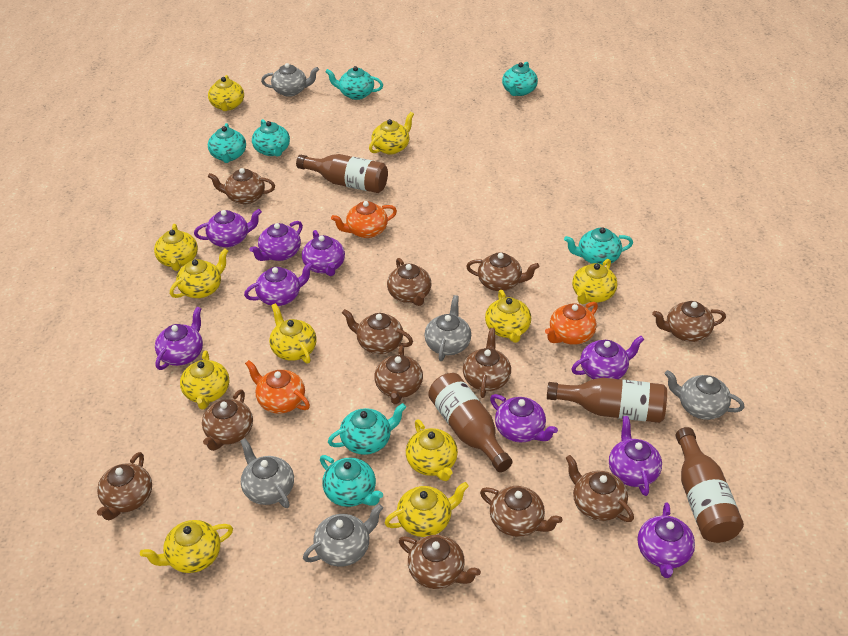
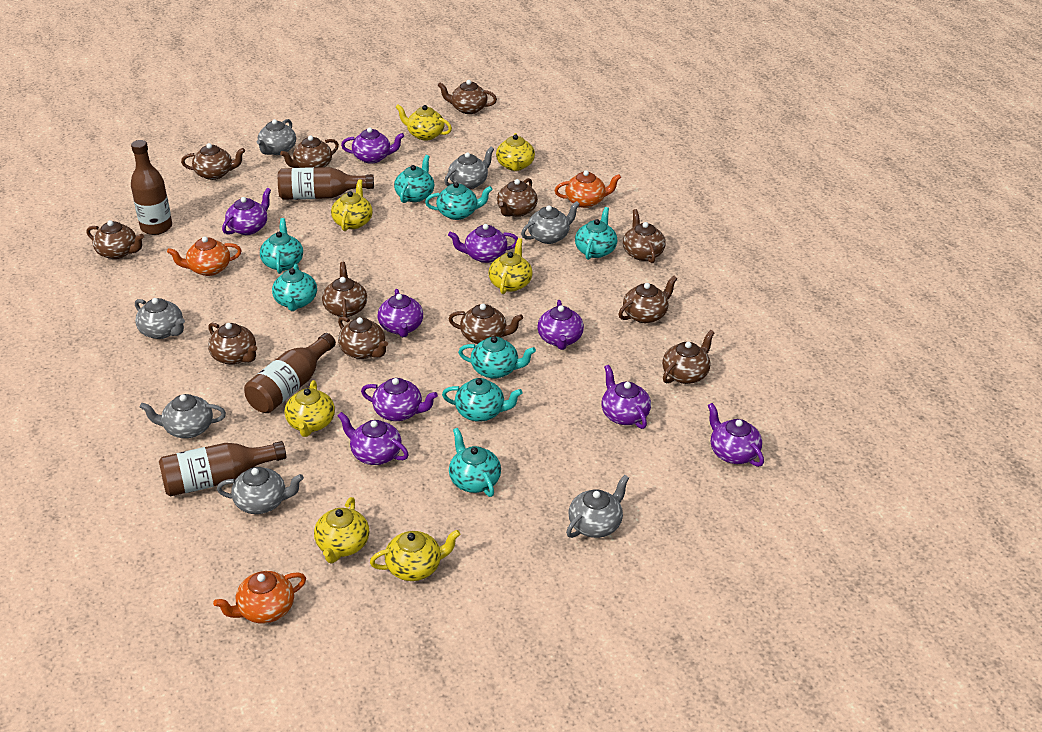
grey teapot: 5 -> 7
turquoise teapot: 7 -> 8
yellow teapot: 11 -> 7

